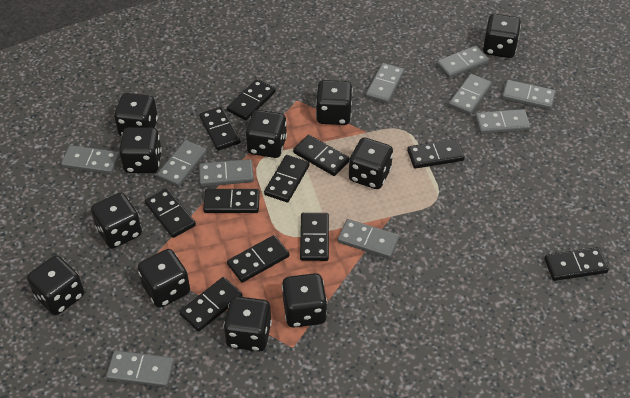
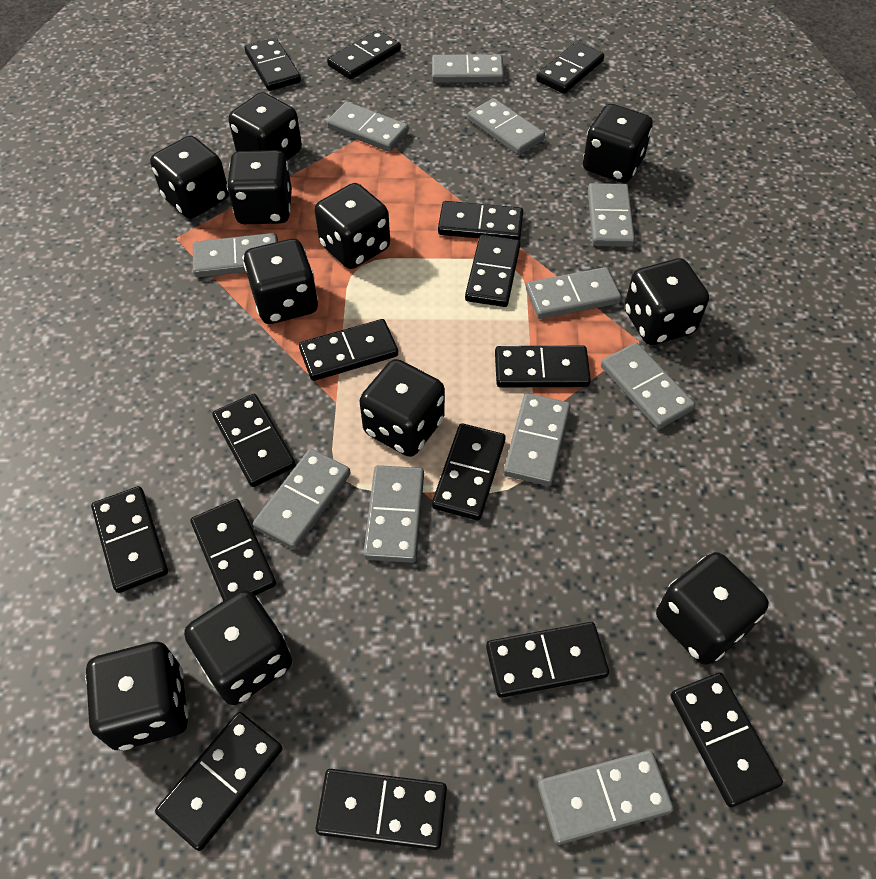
black domino: 11 -> 15
grey domino: 10 -> 11

